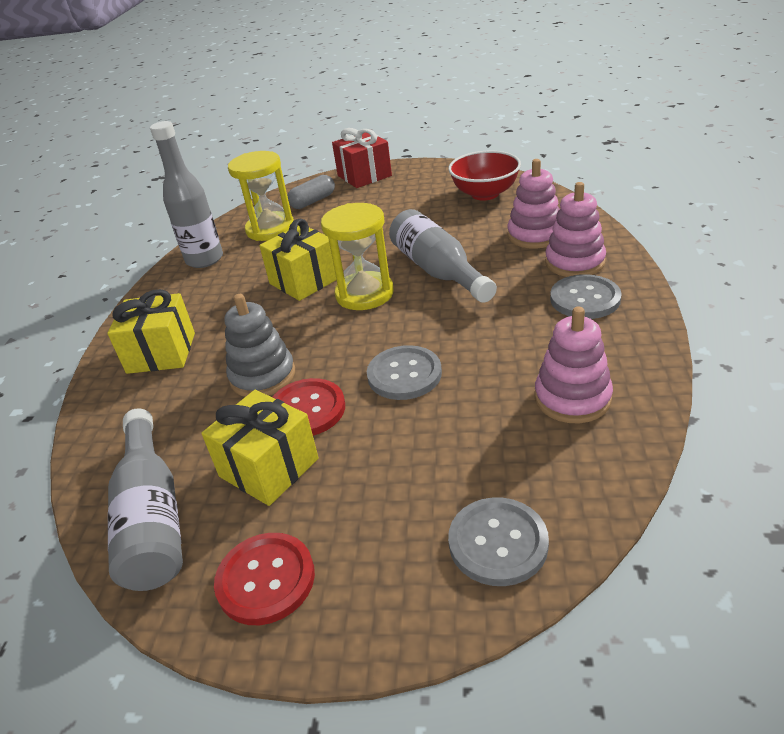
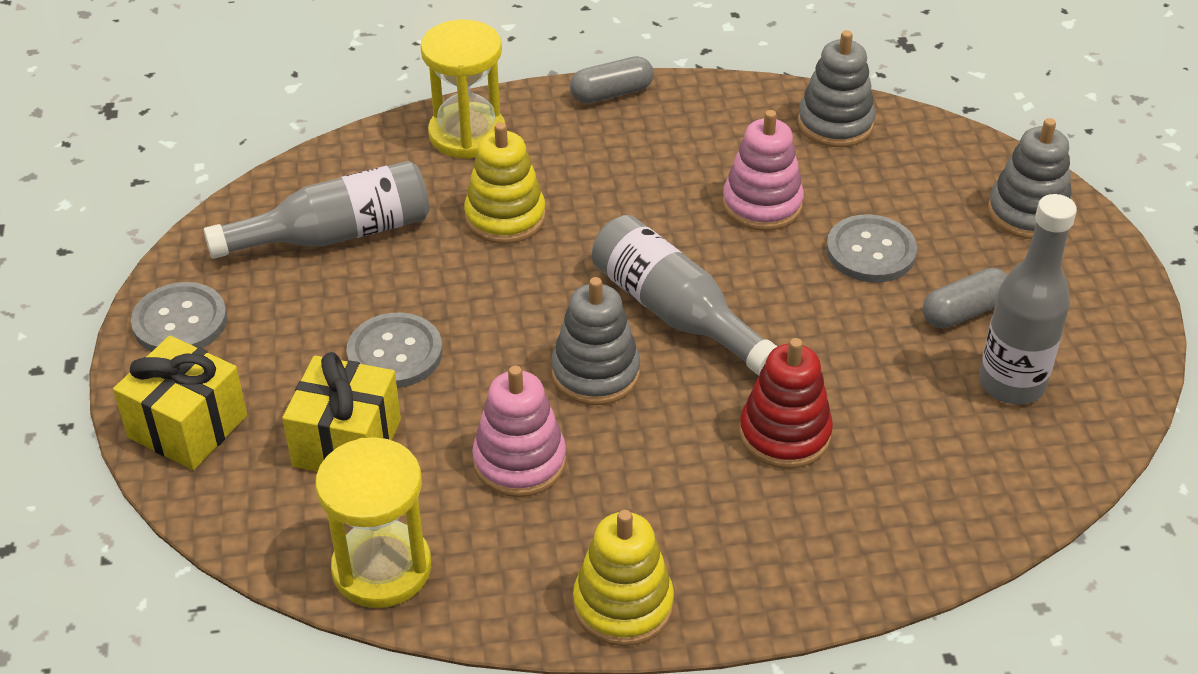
grey capsule: 1 -> 2
grey stacking toy: 1 -> 3
pink stacking toy: 3 -> 2
red bowl: 1 -> 0
red button: 2 -> 0
red gift: 1 -> 0
red stacking toy: 0 -> 1
yellow gift: 3 -> 2
yellow stacking toy: 0 -> 2

